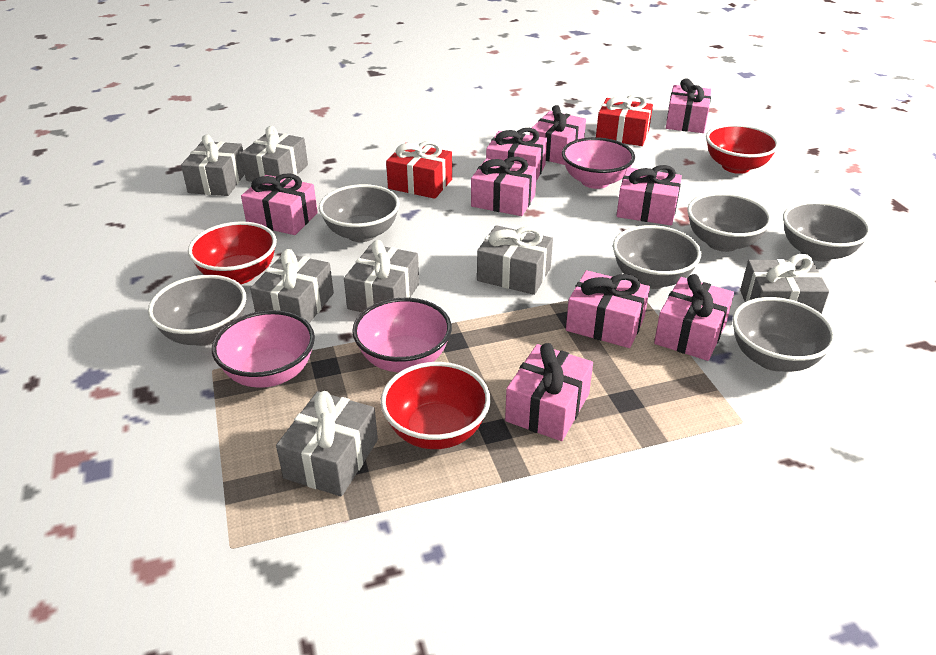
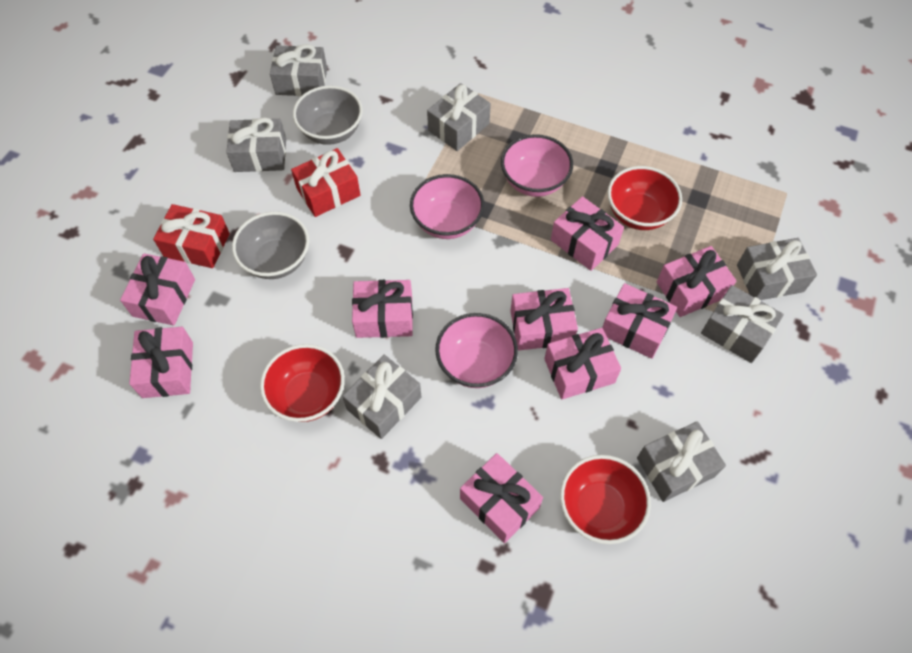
grey bowl: 6 -> 2

